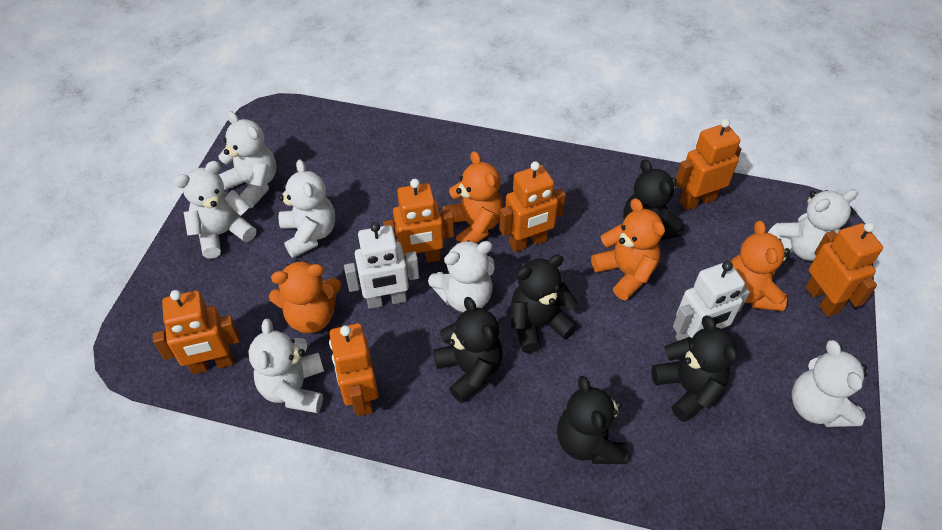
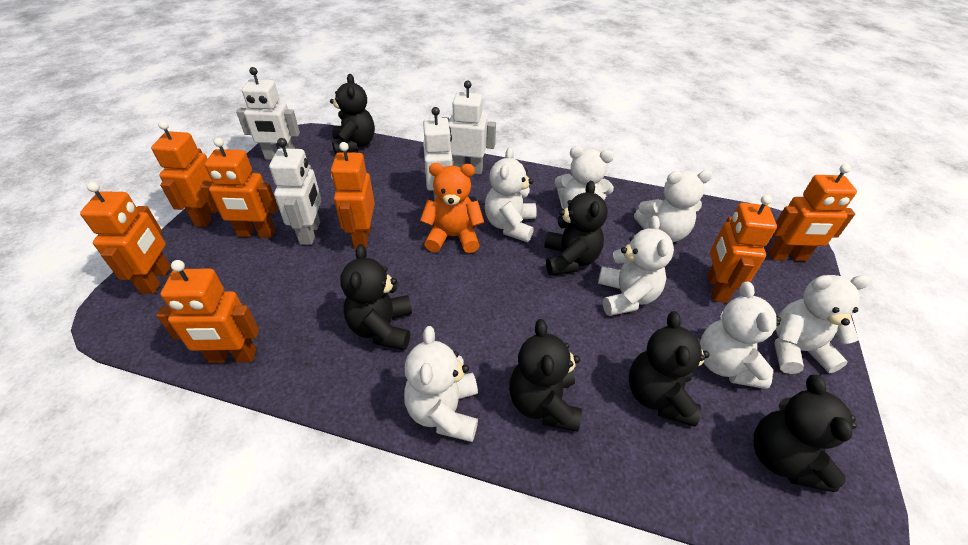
black teddy bear: 5 -> 6
orange robot: 6 -> 7
orange teddy bear: 4 -> 1
white robot: 2 -> 4

